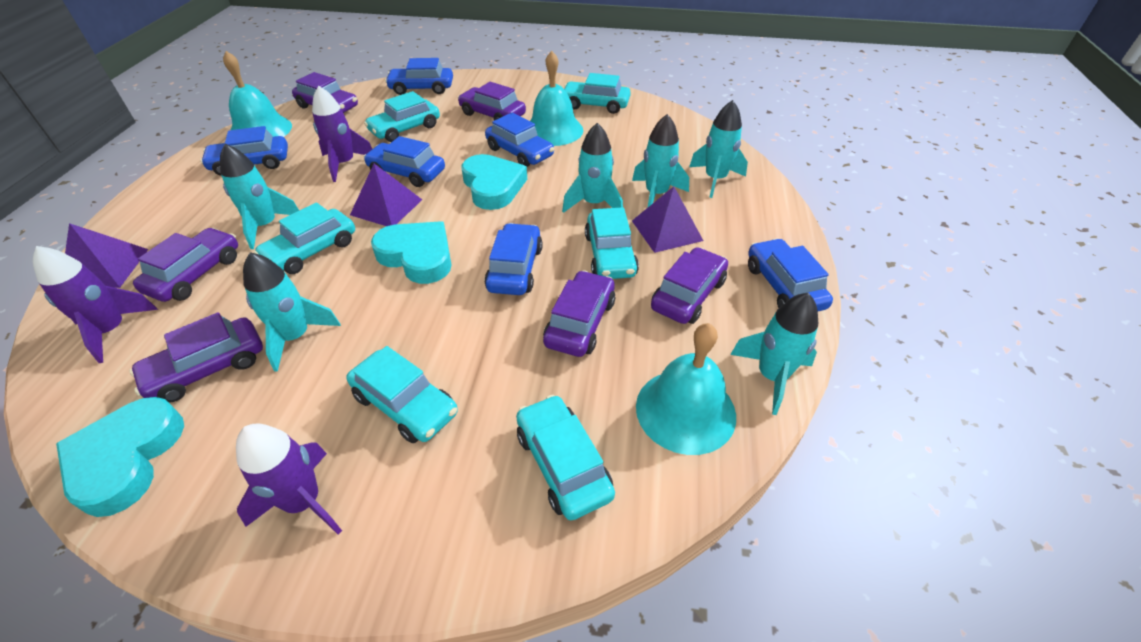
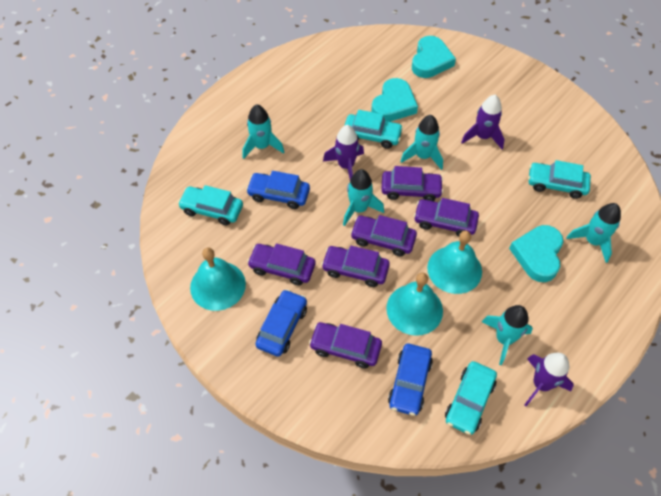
blue car: 6 -> 3
purple pyramid: 3 -> 0
turquoise car: 6 -> 4
turquoise rocket: 6 -> 5

